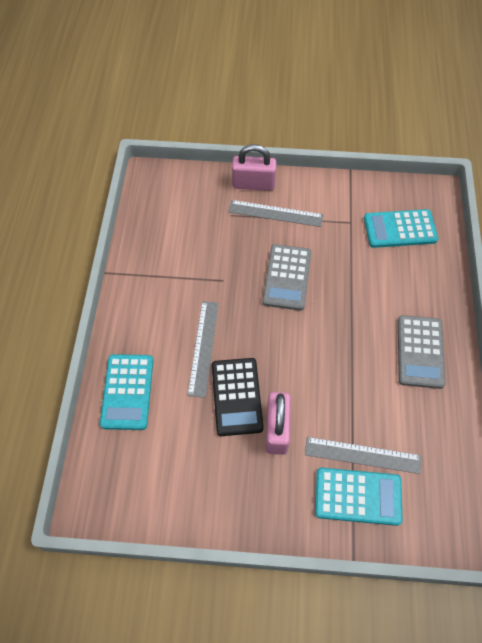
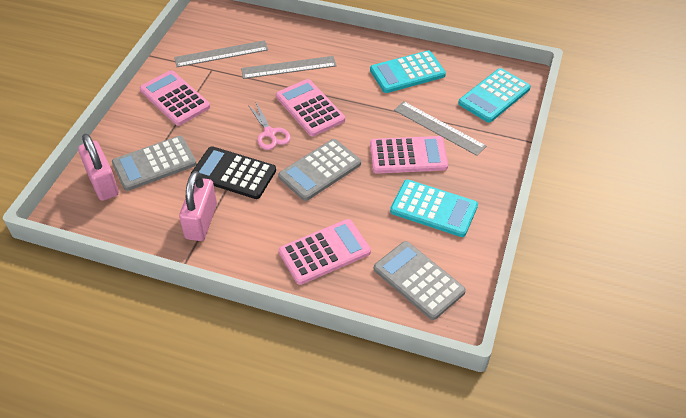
grey calculator: 2 -> 3
pink calculator: 0 -> 4
pink scissors: 0 -> 1

